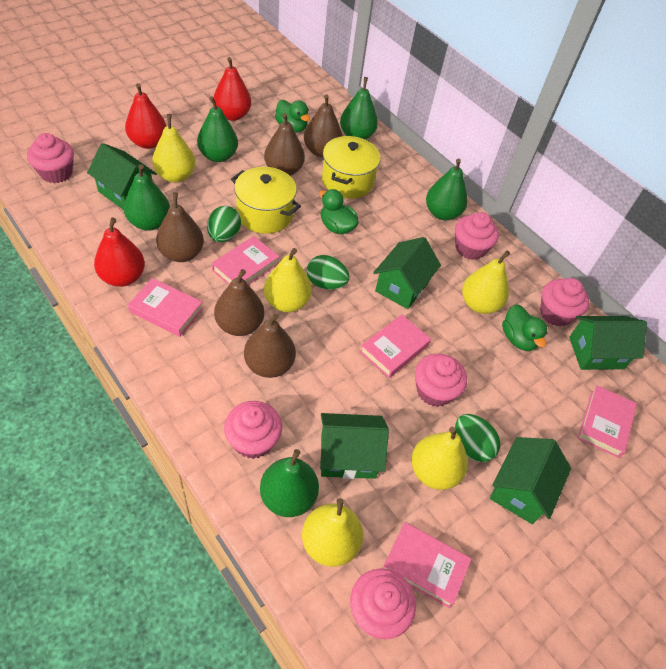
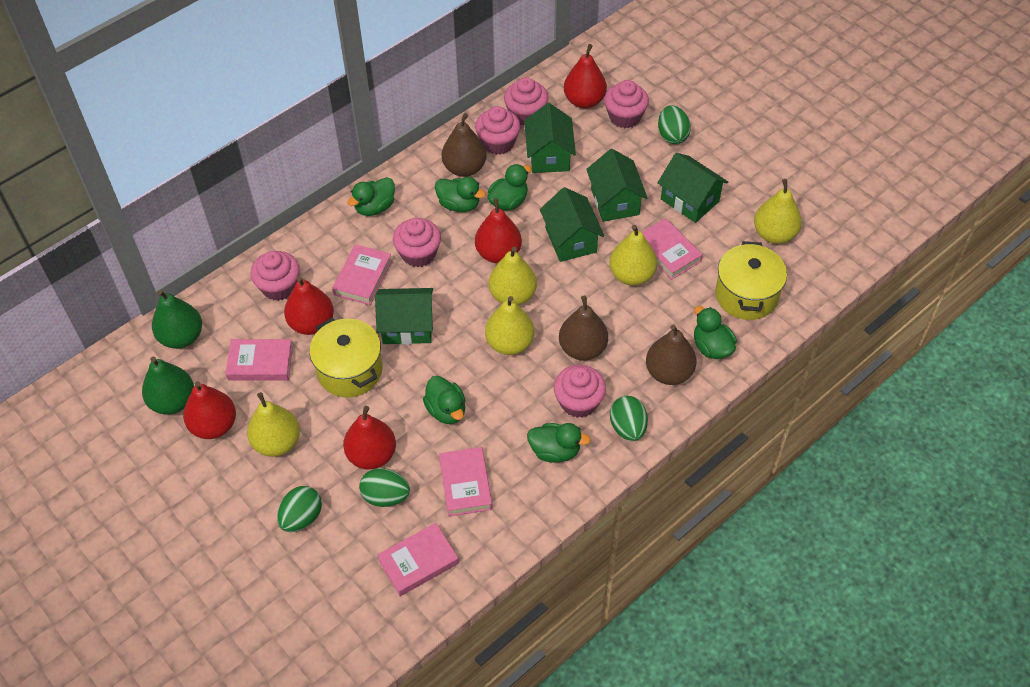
brown pear: 5 -> 3
green duck: 3 -> 6
green egg: 3 -> 4
green pear: 5 -> 2
red pear: 3 -> 5

